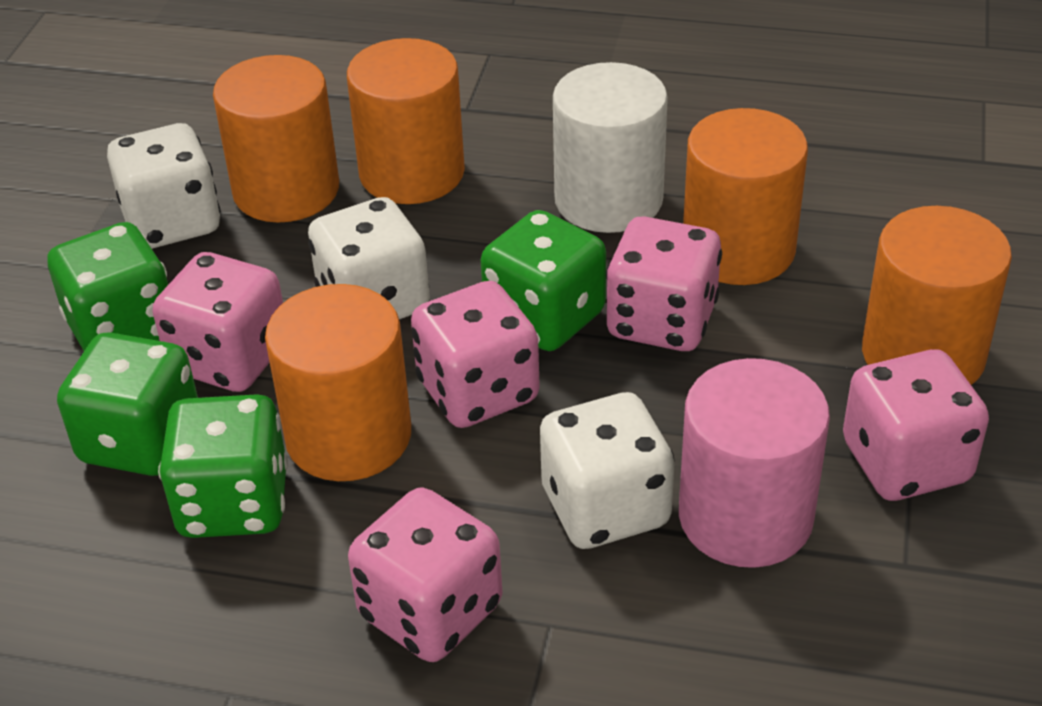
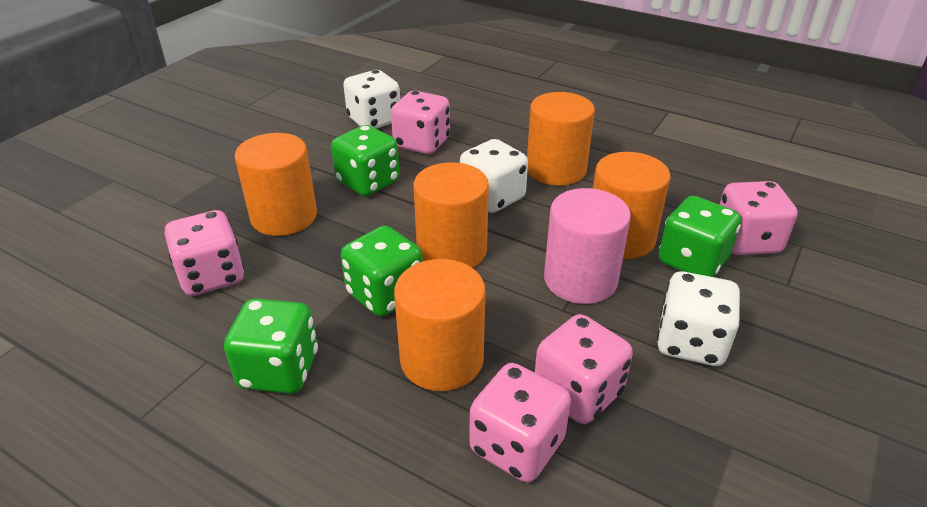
white cylinder: 1 -> 0

